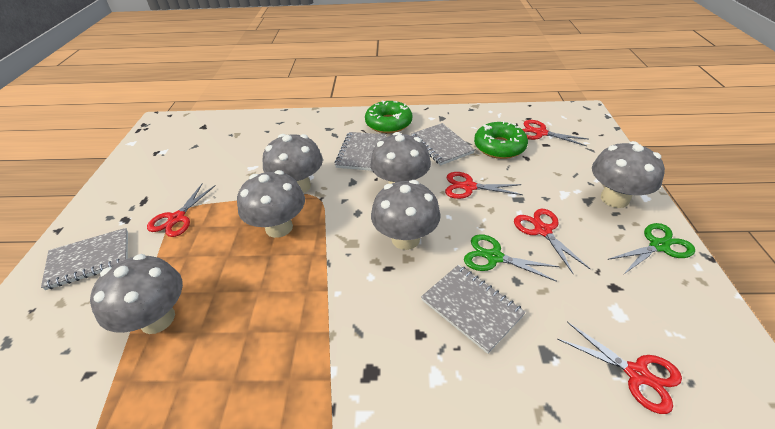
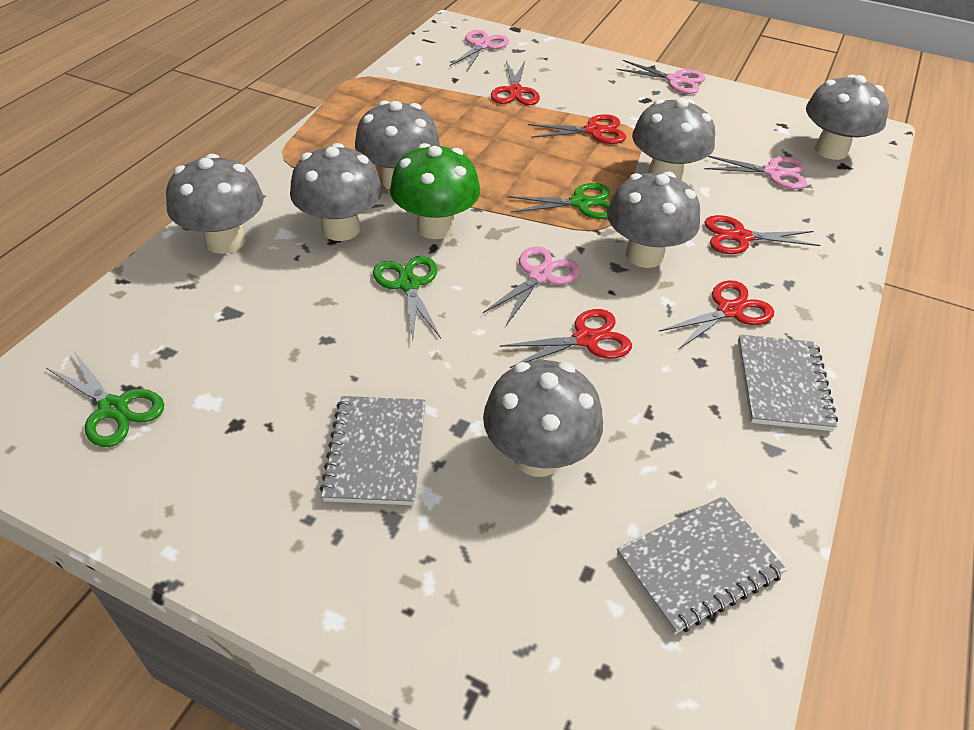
green donut: 2 -> 0
green mushroom: 0 -> 1
green scissors: 2 -> 3
grey mushroom: 6 -> 7
grey notebook: 4 -> 3
pink scissors: 0 -> 4

